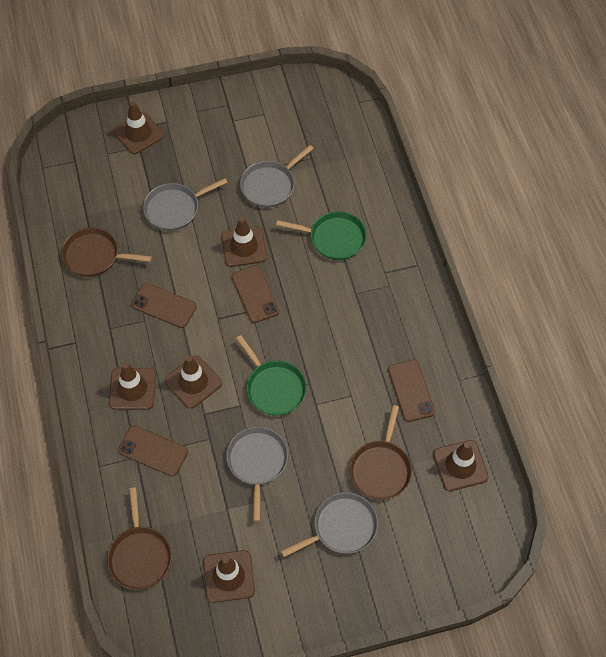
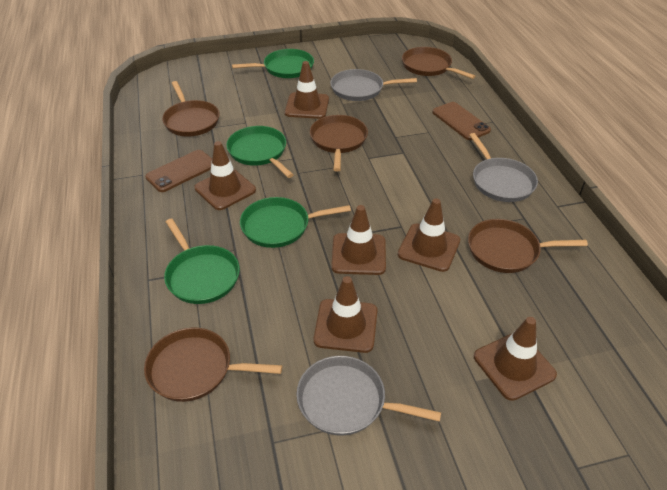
brown pan: 3 -> 5
brown phone: 4 -> 2
green pan: 2 -> 4
grey pan: 4 -> 3

